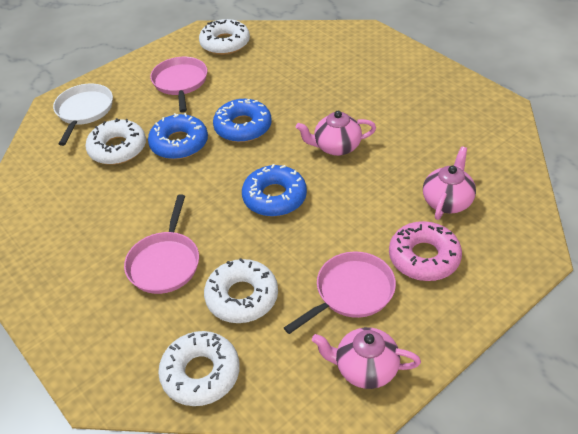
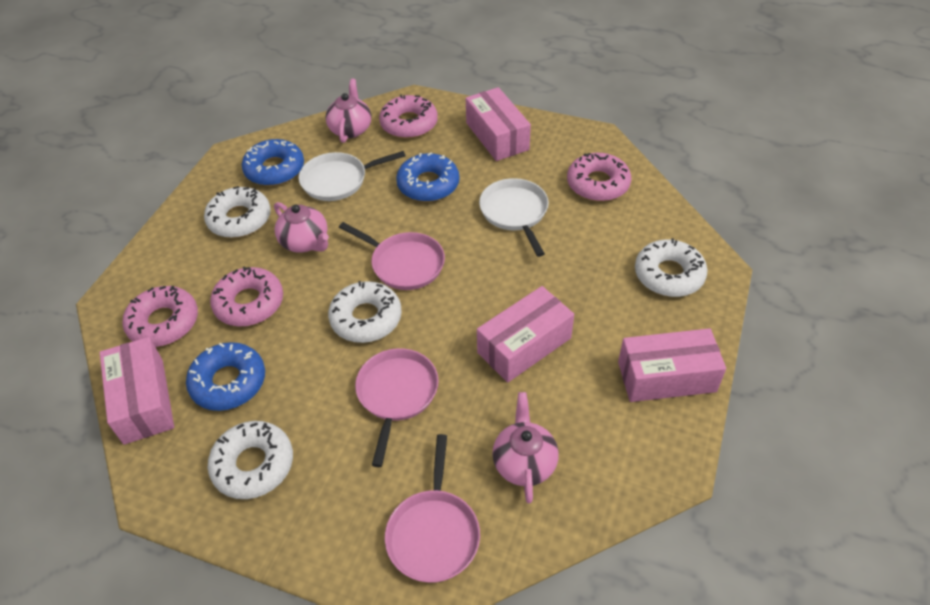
pink box: 0 -> 4
pink donut: 1 -> 4
white pan: 1 -> 2

